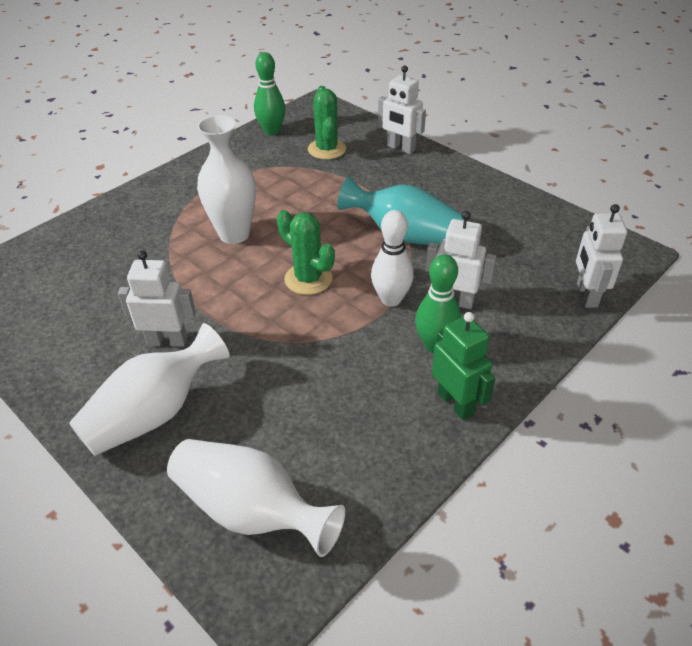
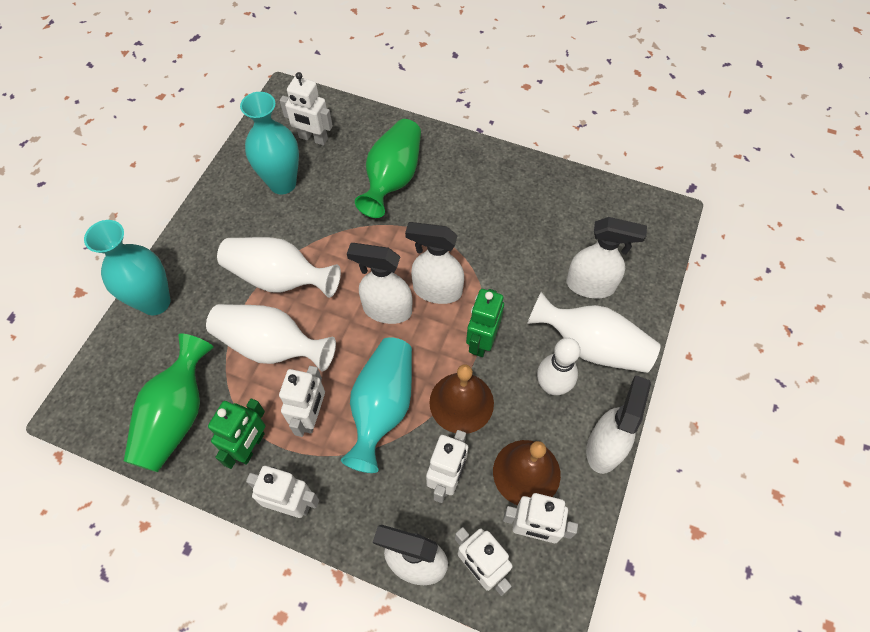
brown bell: 0 -> 2
green bowling pin: 2 -> 0
green cactus: 2 -> 0
green robot: 1 -> 2
green vase: 0 -> 2
turquoise vase: 1 -> 3
white robot: 4 -> 6
white spray bottle: 0 -> 5

